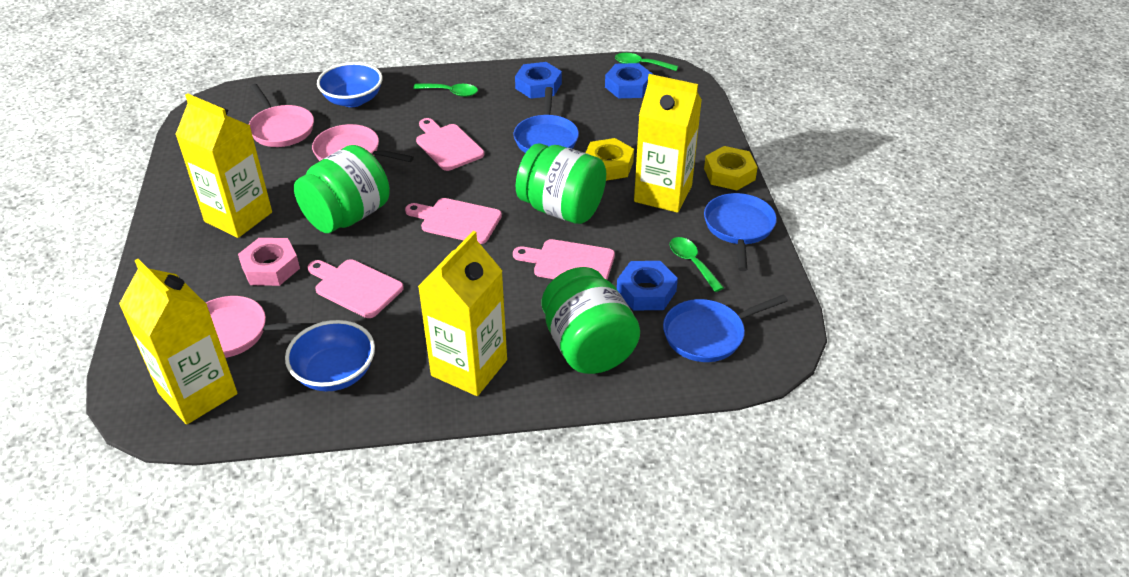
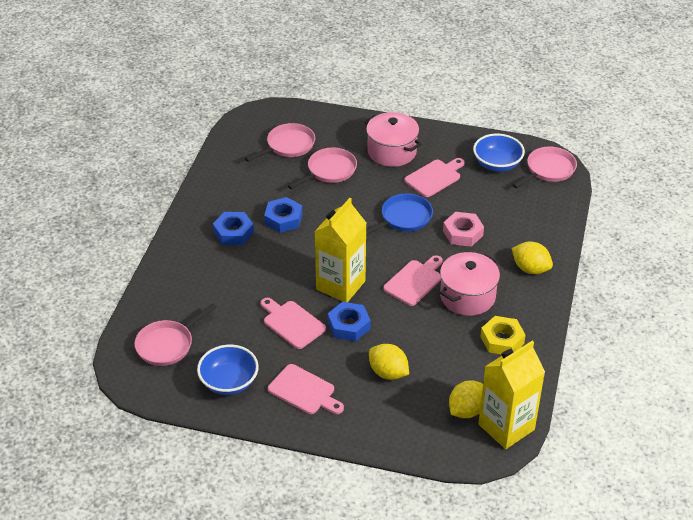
blue pan: 3 -> 1
green jar: 3 -> 0
green spoon: 3 -> 0
pink pan: 3 -> 4
pink pot: 0 -> 2
yellow carton: 4 -> 2
yellow lemon: 0 -> 3
yellow nut: 2 -> 1

